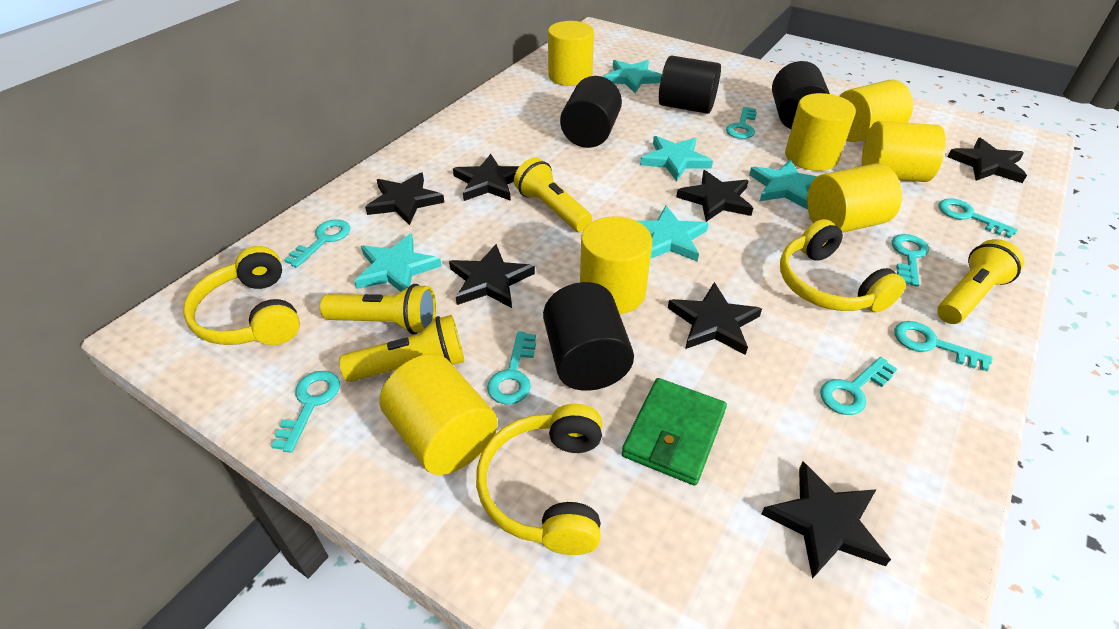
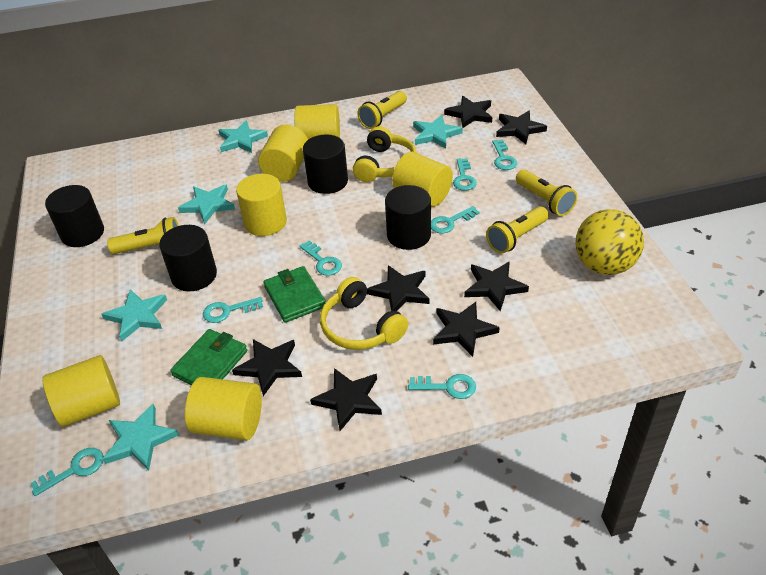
green wallet: 1 -> 2
turquoise key: 8 -> 7
yellow ball: 0 -> 1
yellow cylinder: 7 -> 6
yellow headphones: 3 -> 2

